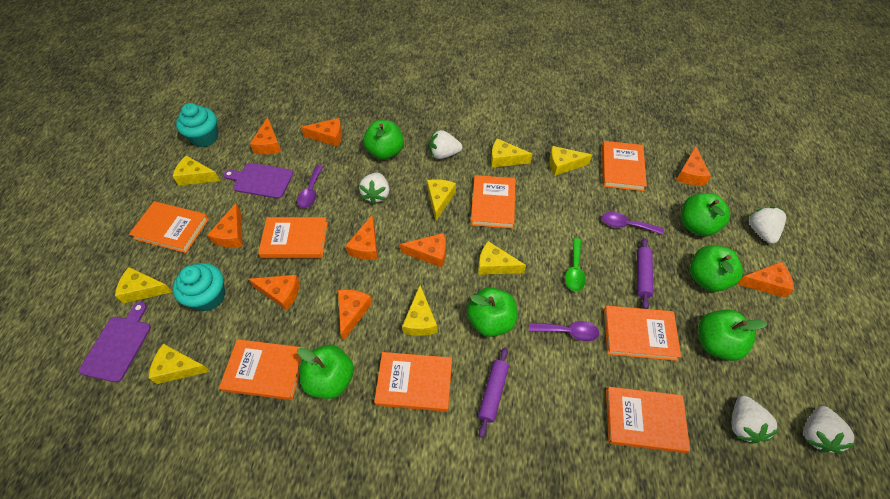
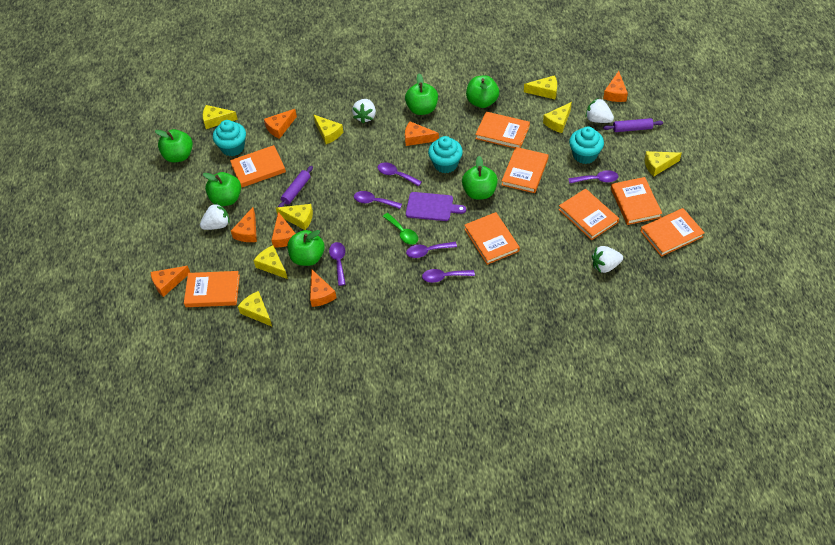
orange cheese: 9 -> 7
purple cutting board: 2 -> 1
purple spoon: 3 -> 6
turquoise cupcake: 2 -> 3
white strawberry: 5 -> 4

